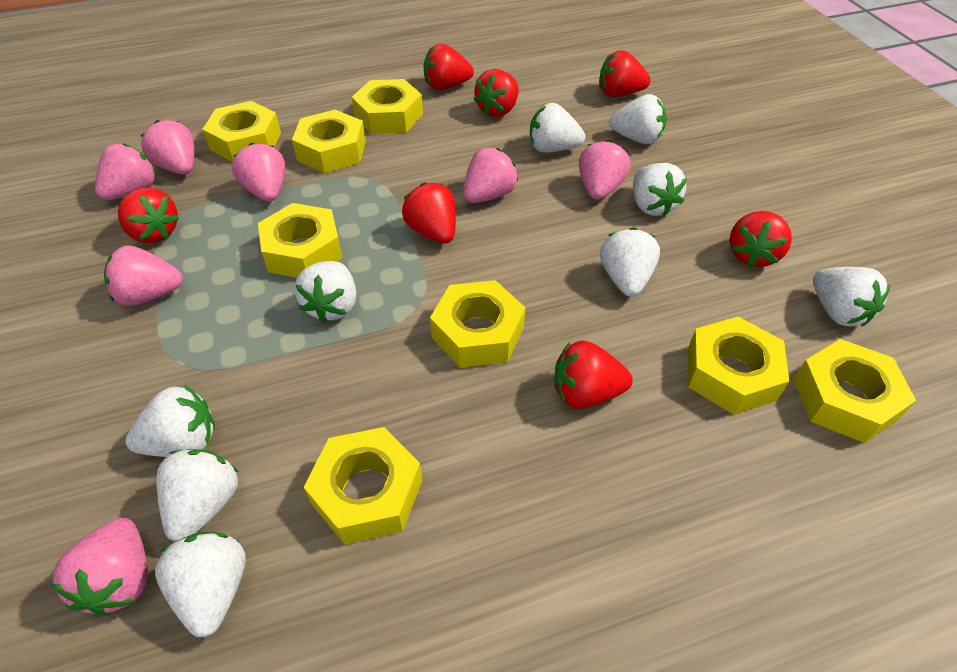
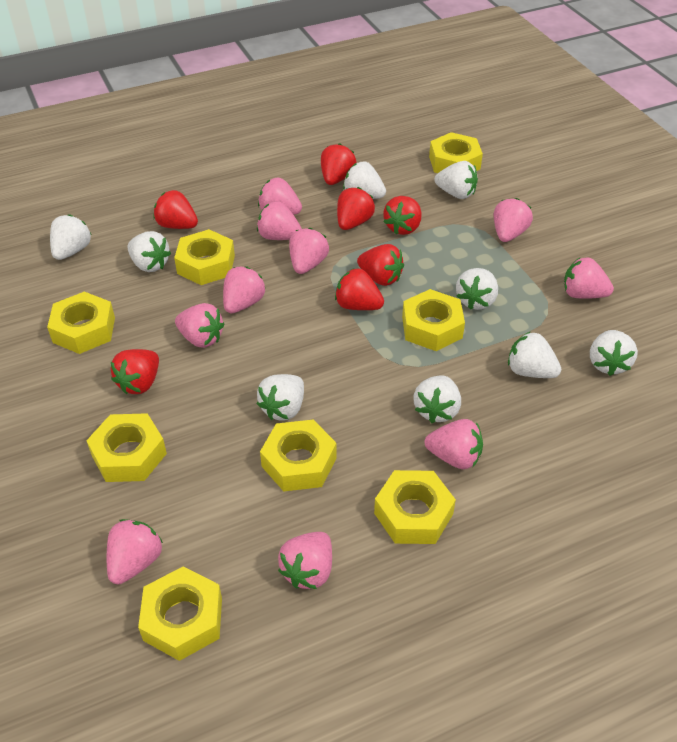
pink strawberry: 7 -> 10

